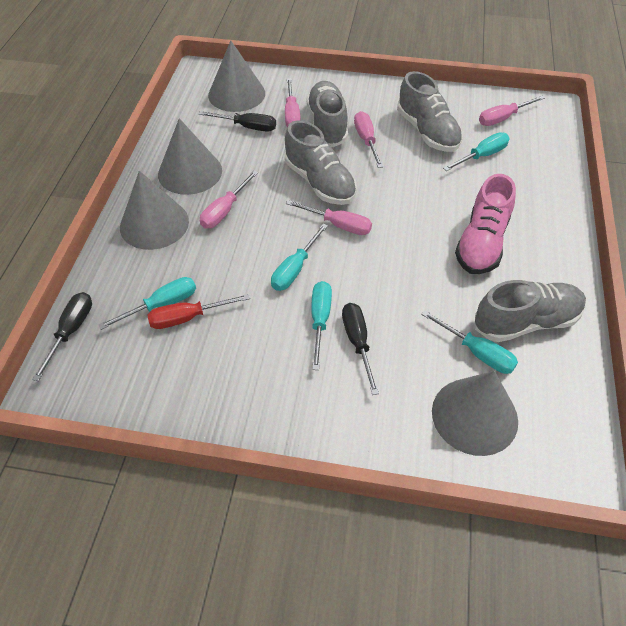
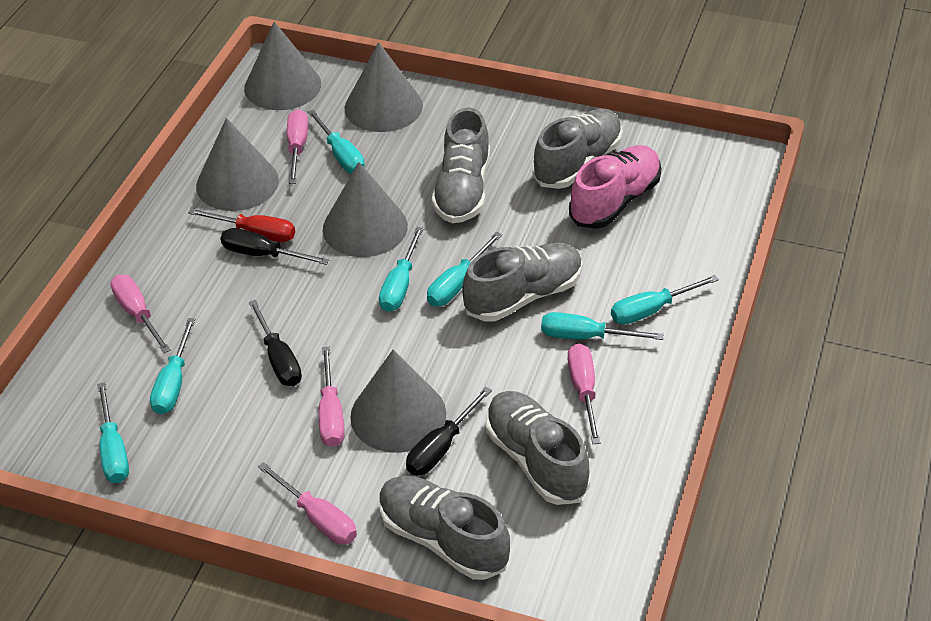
grey cone: 4 -> 5
grey shoe: 4 -> 5
turquoise screwdriver: 5 -> 7

